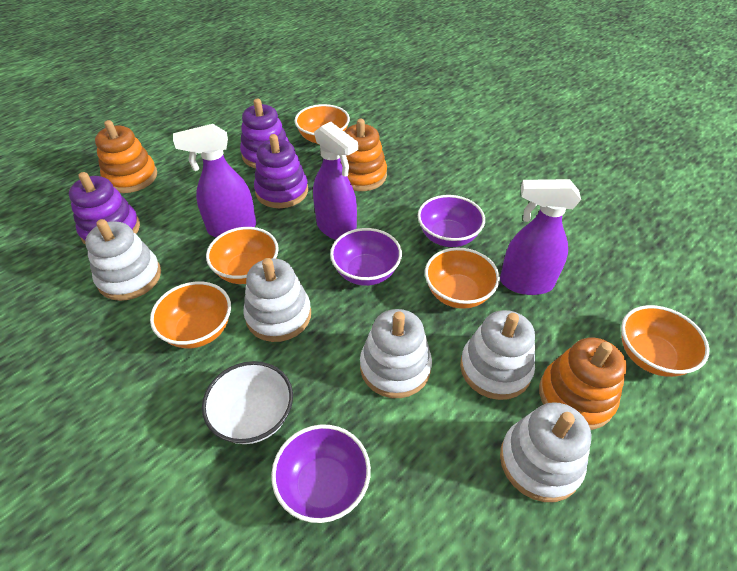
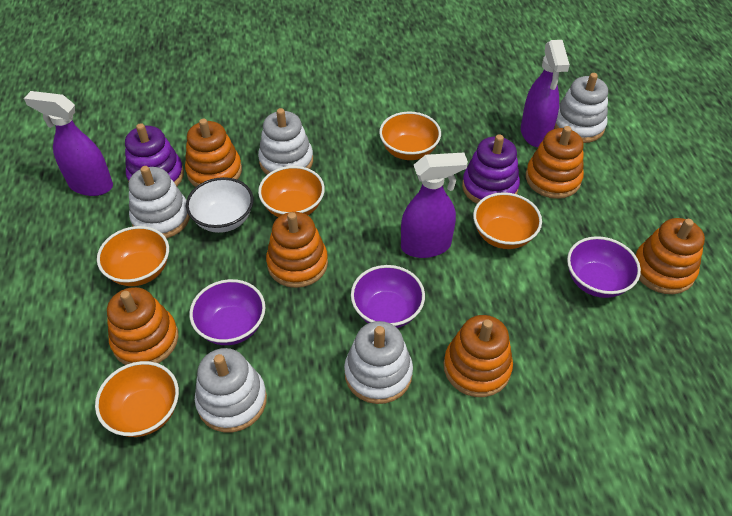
orange stacking toy: 3 -> 6
purple stacking toy: 3 -> 2

